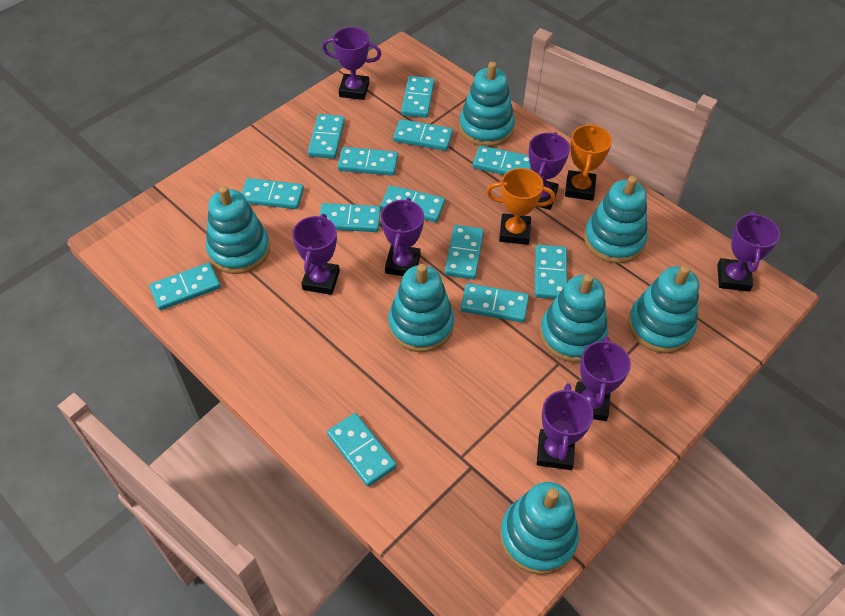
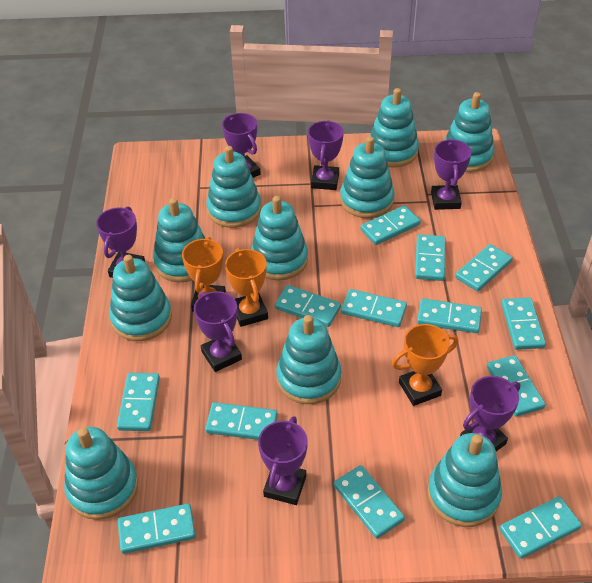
orange trophy: 2 -> 3
turquoise stacking toy: 7 -> 10

